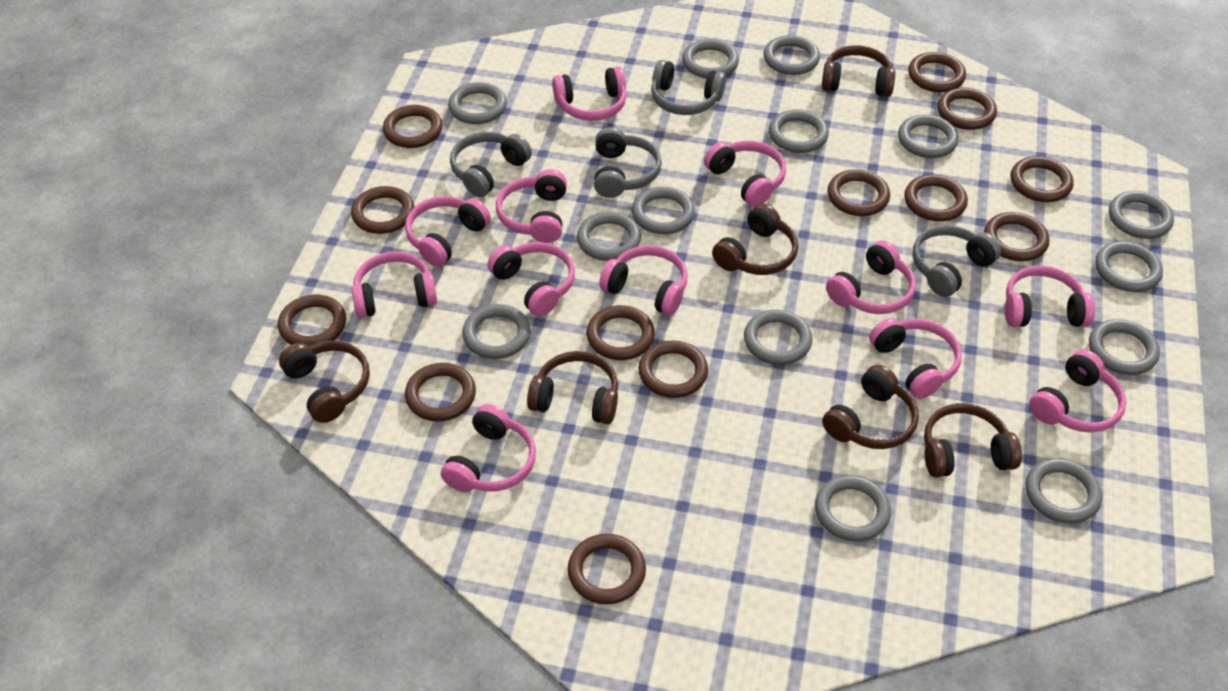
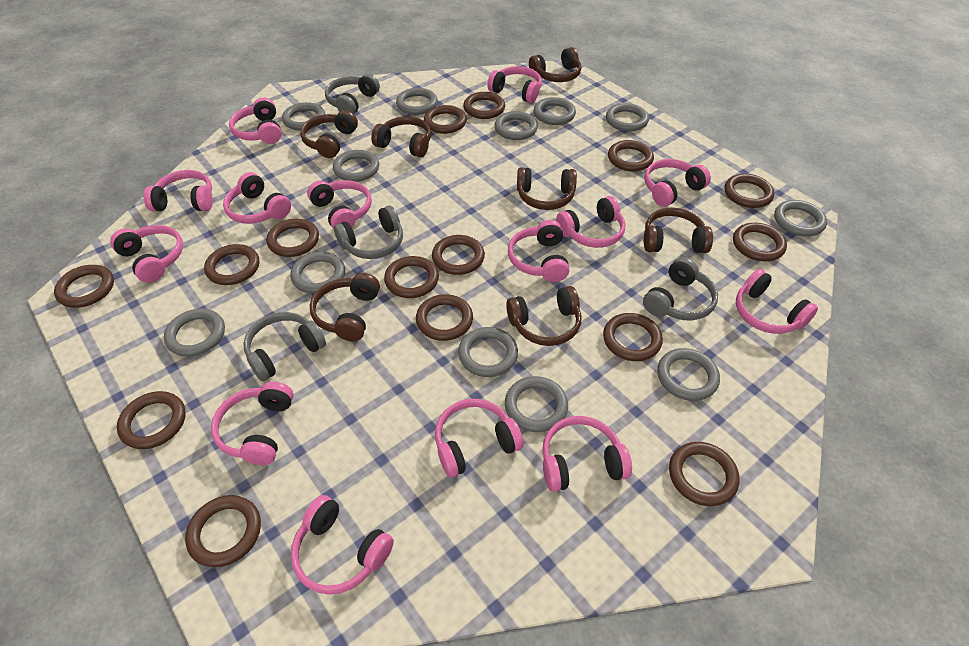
brown headphones: 6 -> 7
brown ring: 13 -> 15
grey ring: 14 -> 12
pink headphones: 12 -> 14

